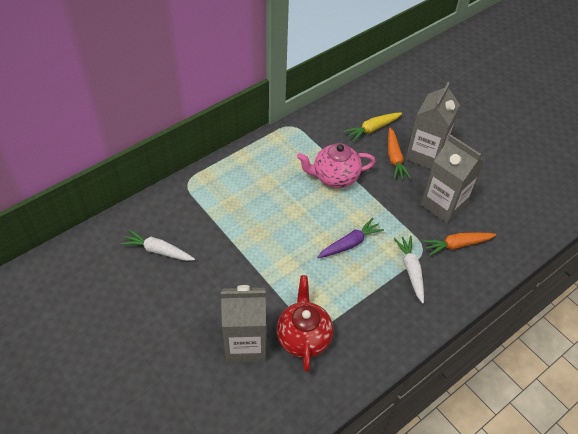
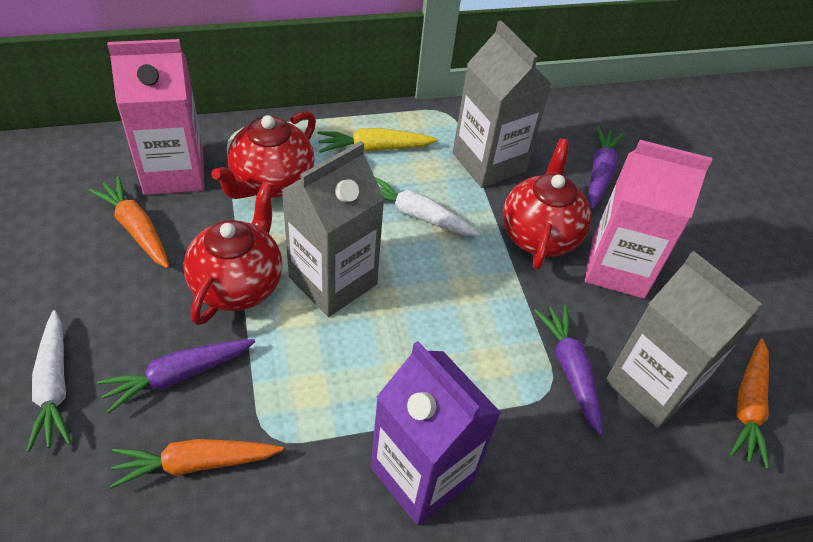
orange carrot: 2 -> 3
pink carton: 0 -> 2
pink teapot: 1 -> 0
purple carrot: 1 -> 3
purple carton: 0 -> 1
red teapot: 1 -> 3

